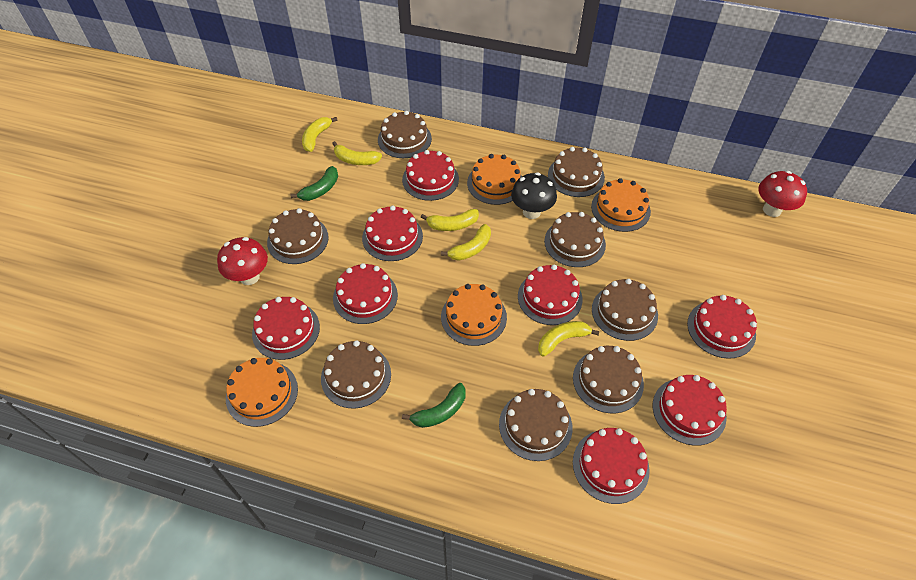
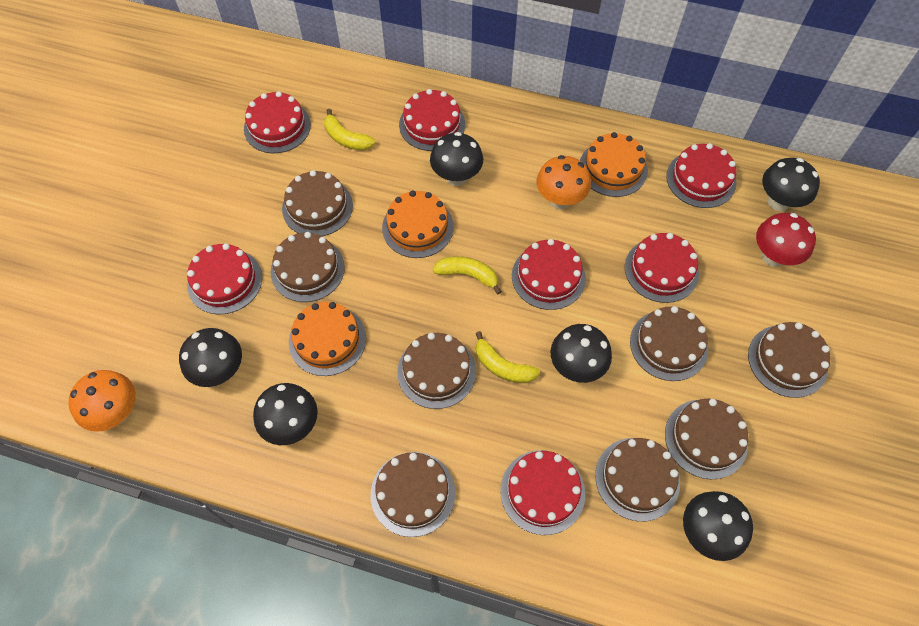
black mushroom: 1 -> 6
green banana: 2 -> 0
orange cake: 4 -> 3
orange mushroom: 0 -> 2
red cake: 8 -> 7
red mushroom: 2 -> 1
yellow banana: 5 -> 3

